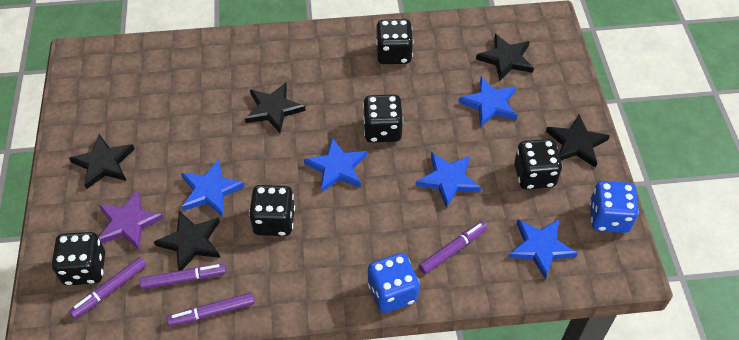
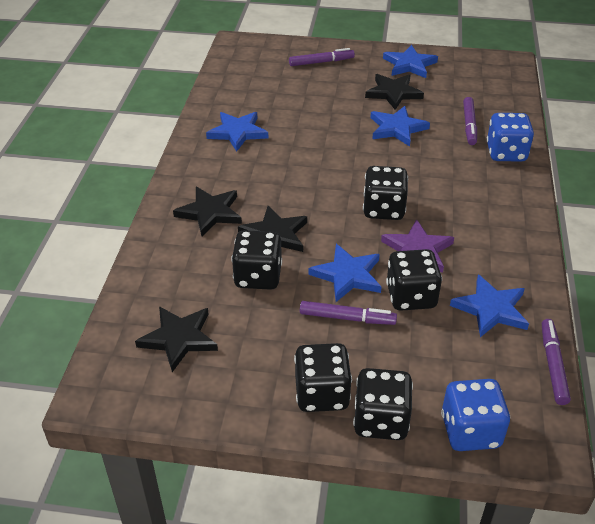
black star: 5 -> 4

